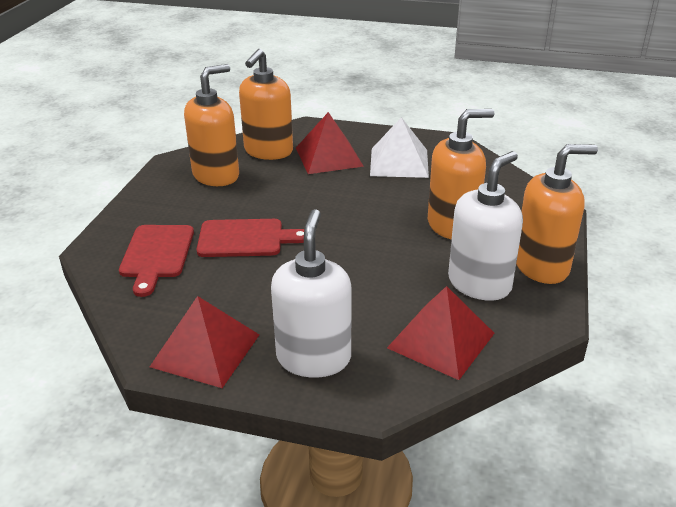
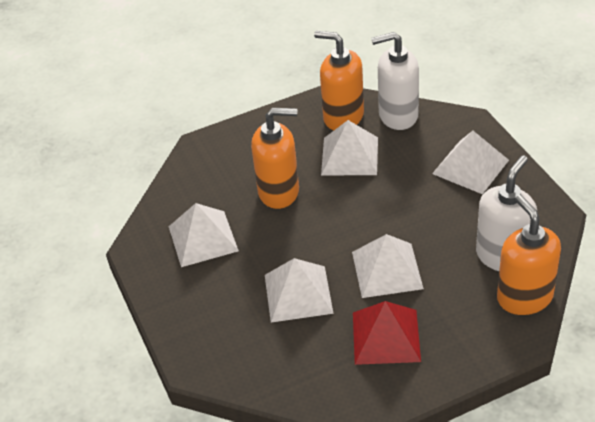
orange soap dispenser: 4 -> 3
red cutting board: 2 -> 0
red pyramid: 3 -> 1
white pyramid: 1 -> 5

